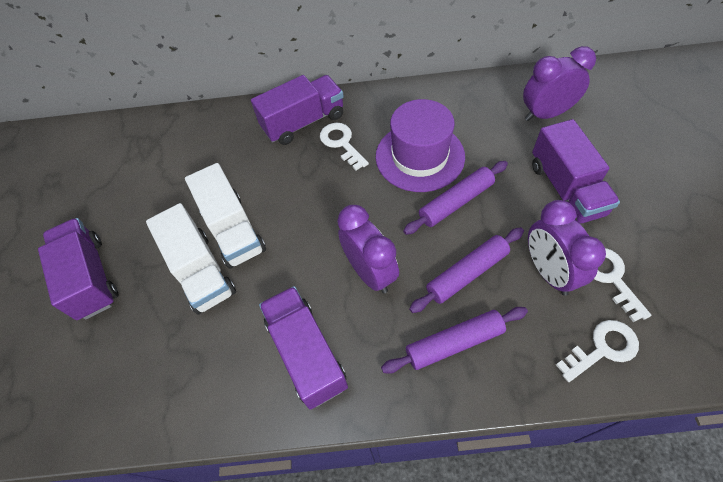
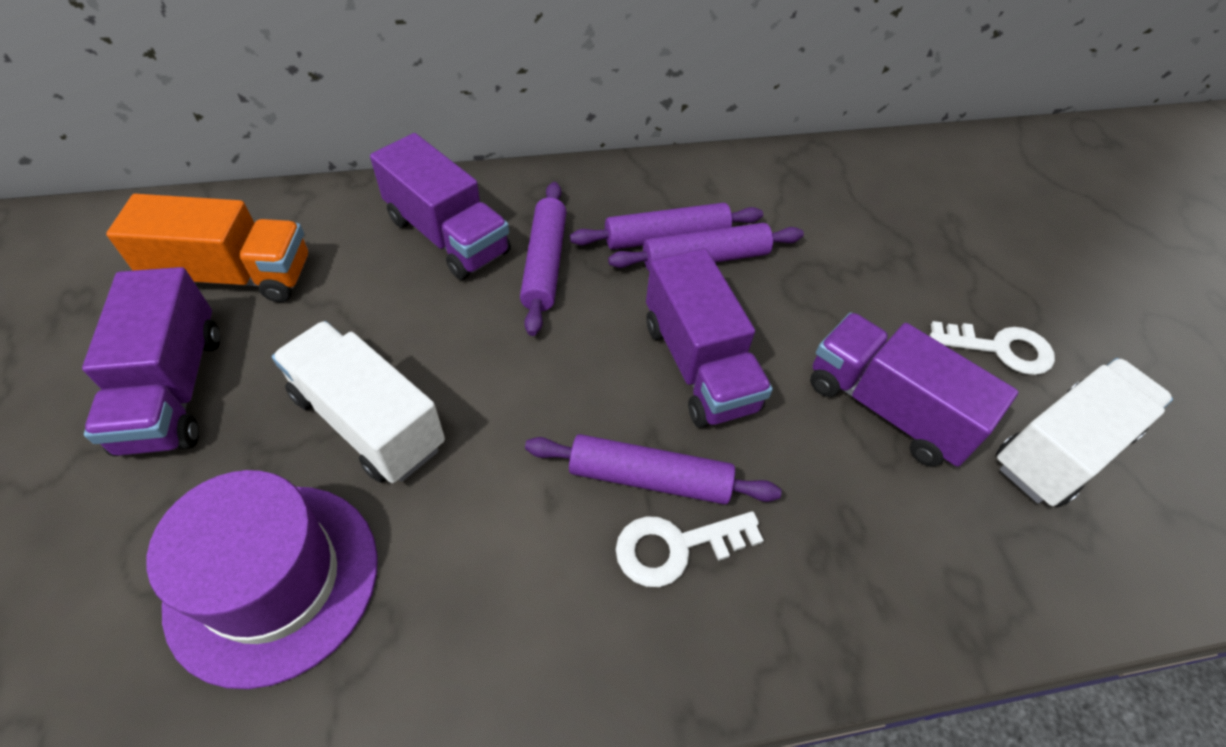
orange truck: 0 -> 1
purple clock: 3 -> 0
purple rolling pin: 3 -> 4
white key: 3 -> 2

